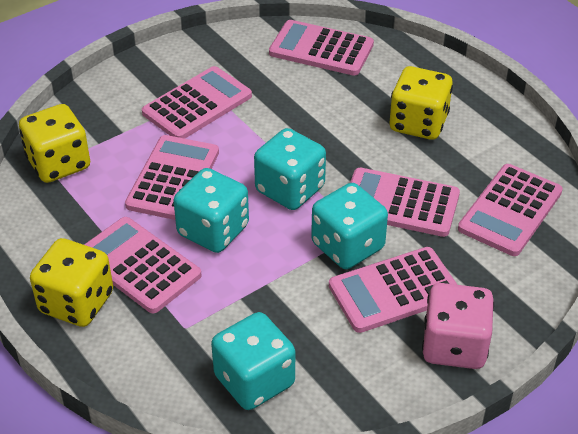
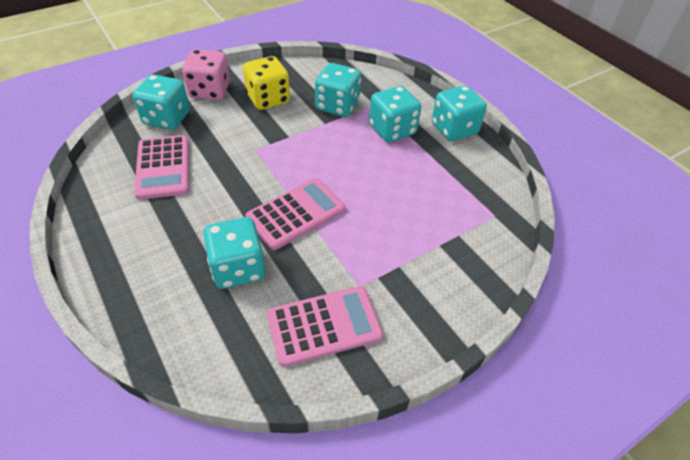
pink calculator: 7 -> 3
turquoise dice: 4 -> 5
yellow dice: 3 -> 1

